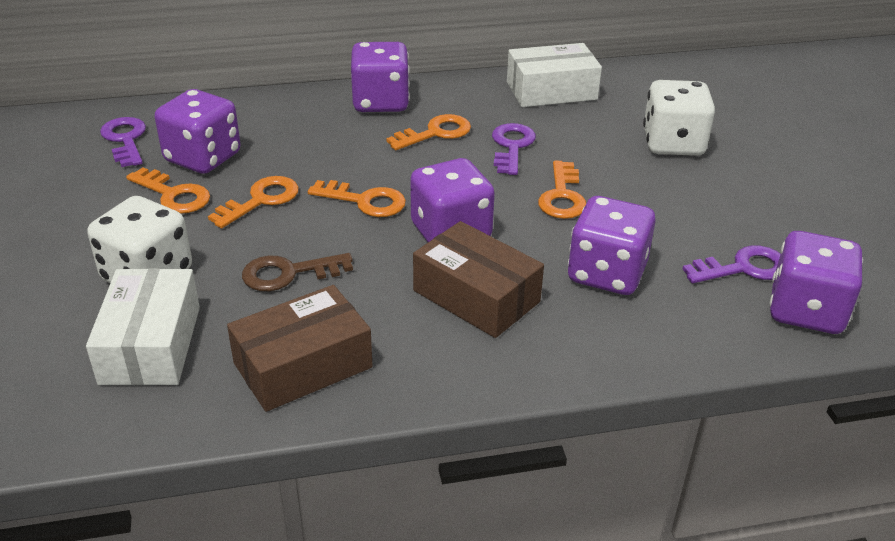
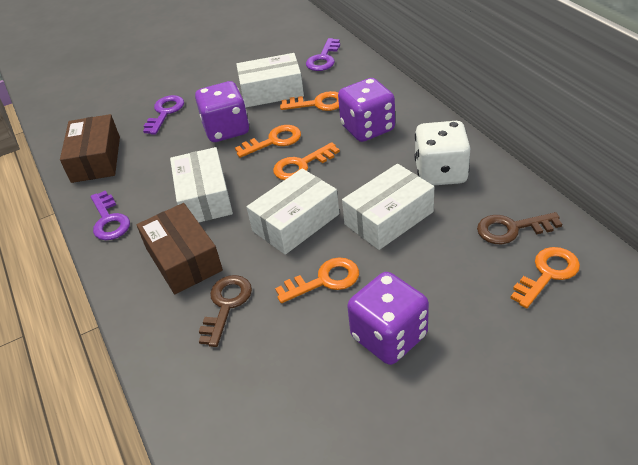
brown key: 1 -> 2
purple dice: 5 -> 3
white box: 2 -> 4
white dice: 2 -> 1

